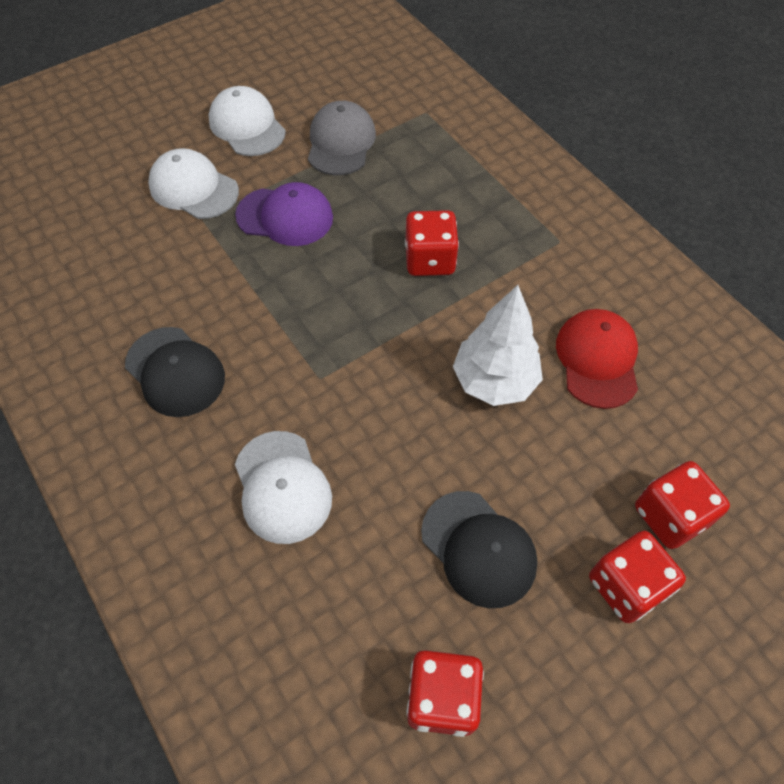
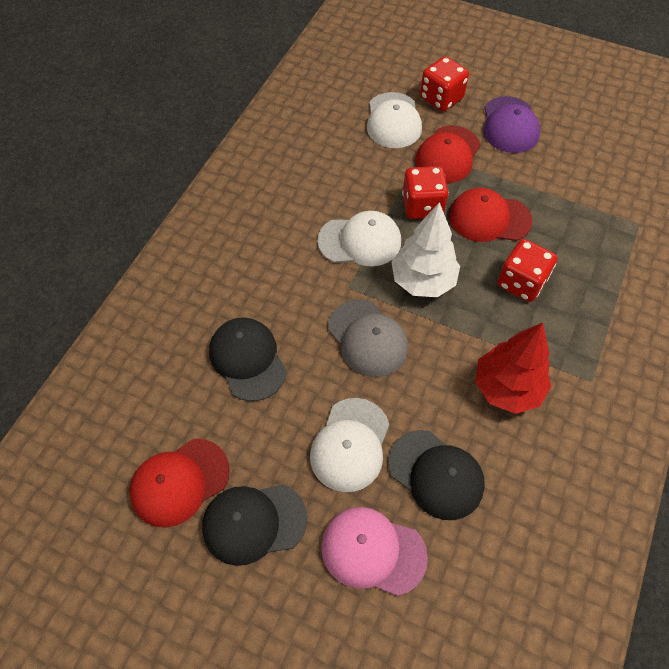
black cap: 2 -> 3
pink cap: 0 -> 1
red cap: 1 -> 3
red dice: 4 -> 3
red tree: 0 -> 1

